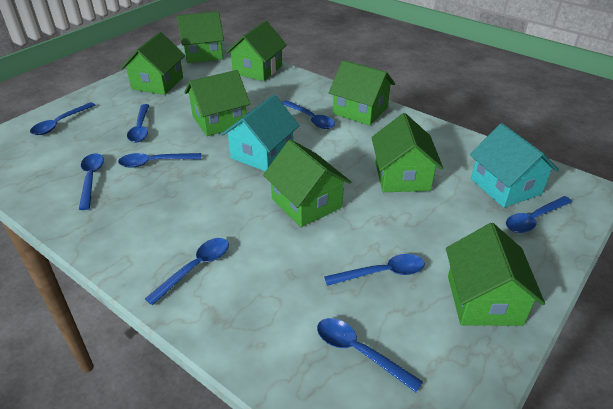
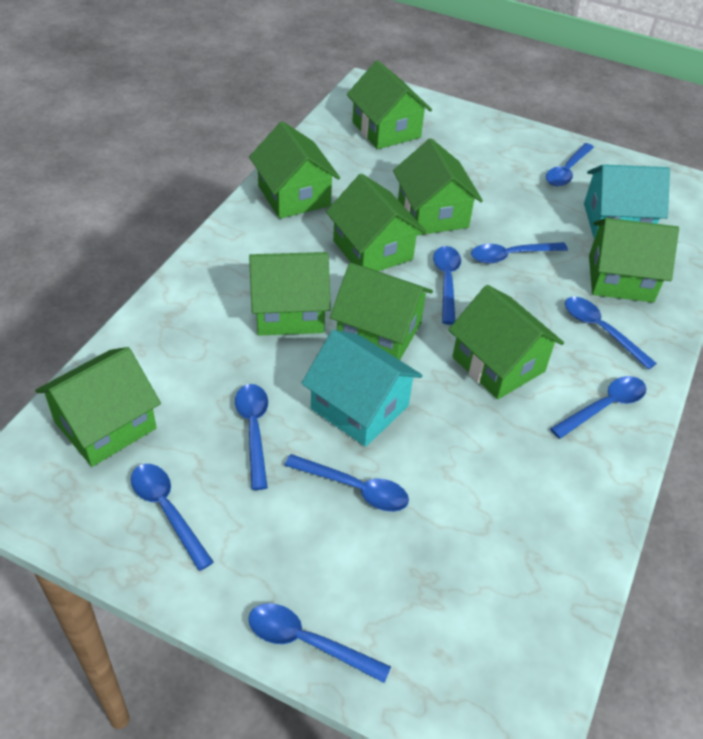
green house: 8 -> 9

